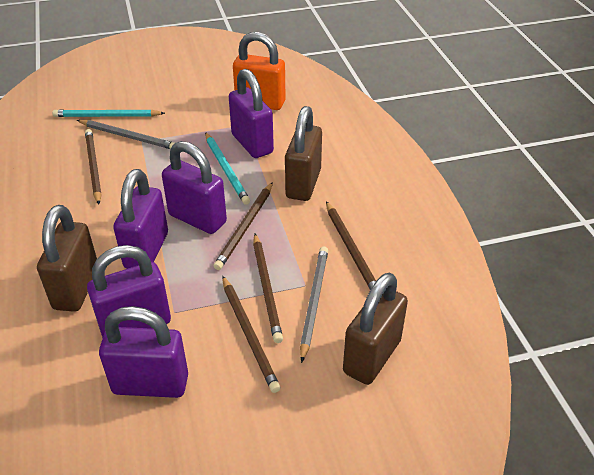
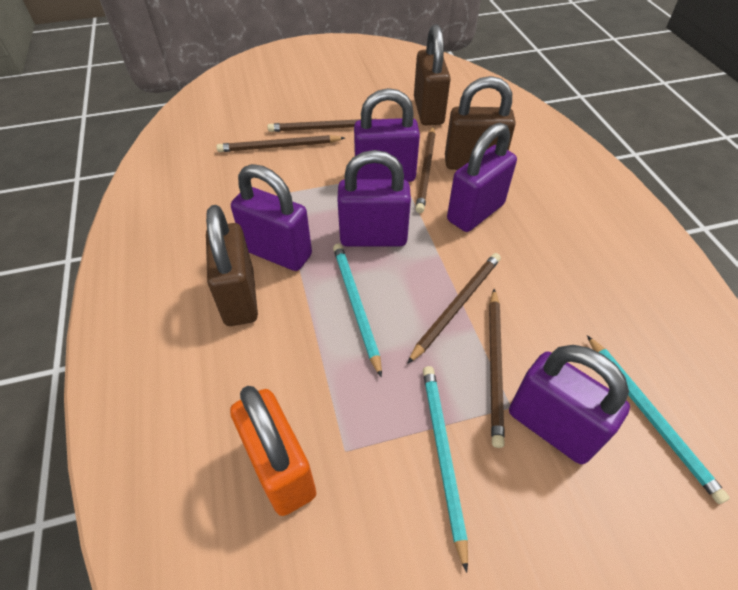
grey pencil: 2 -> 0
turquoise pencil: 2 -> 3

